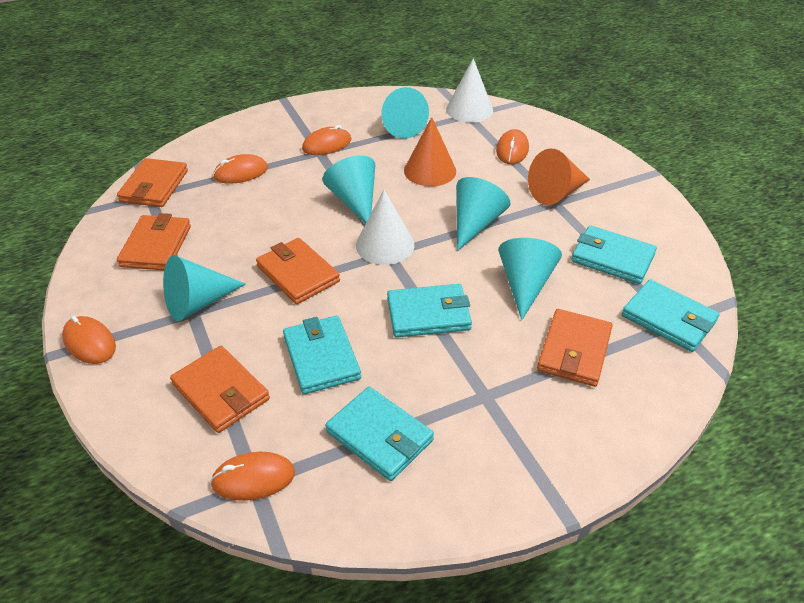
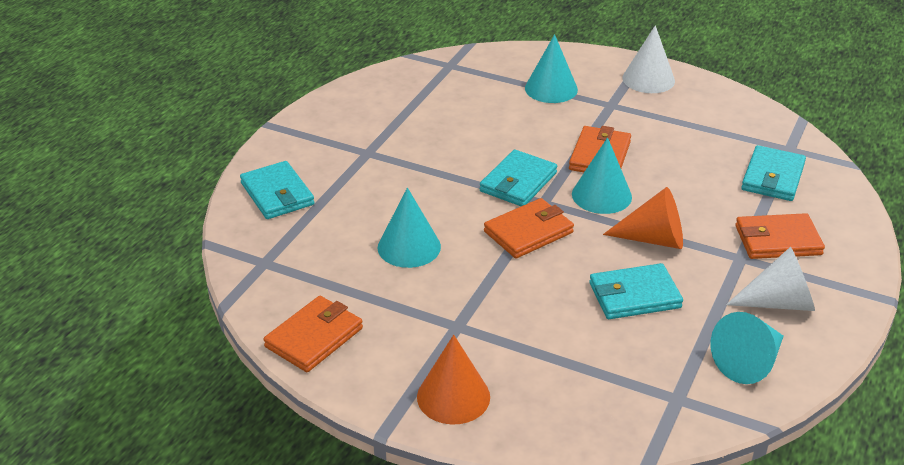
orange mouse: 5 -> 0
orange wallet: 5 -> 4
turquoise cone: 5 -> 4
turquoise wallet: 5 -> 4

